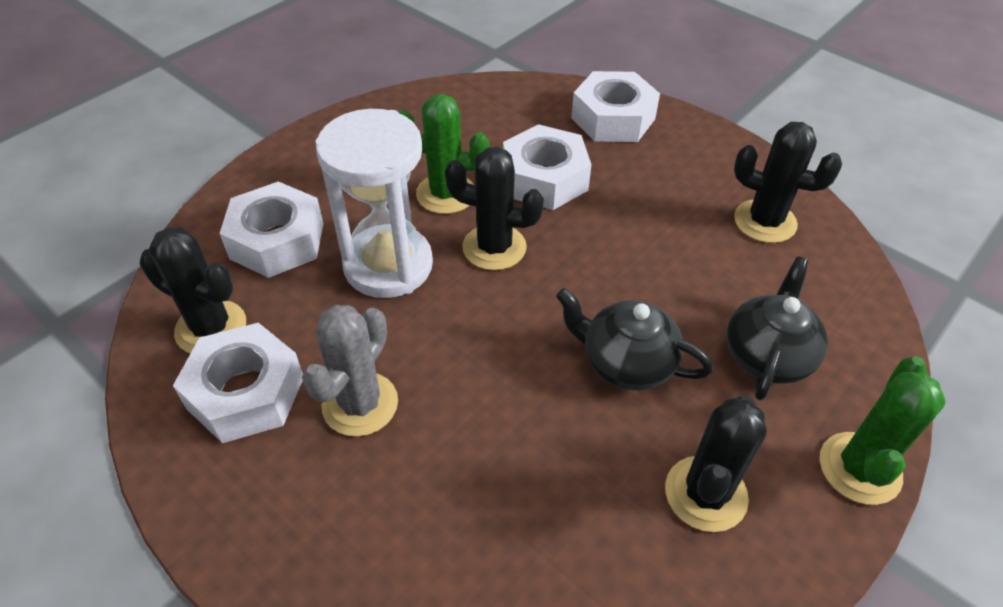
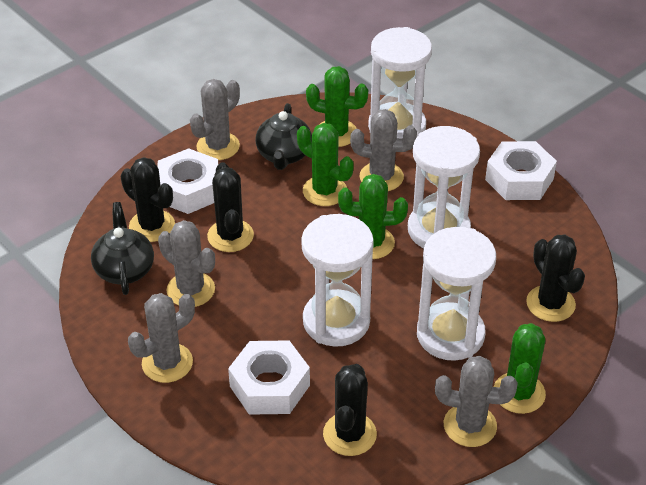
green cactus: 2 -> 4
grey cactus: 1 -> 5
white hourglass: 1 -> 4
white nut: 4 -> 3

